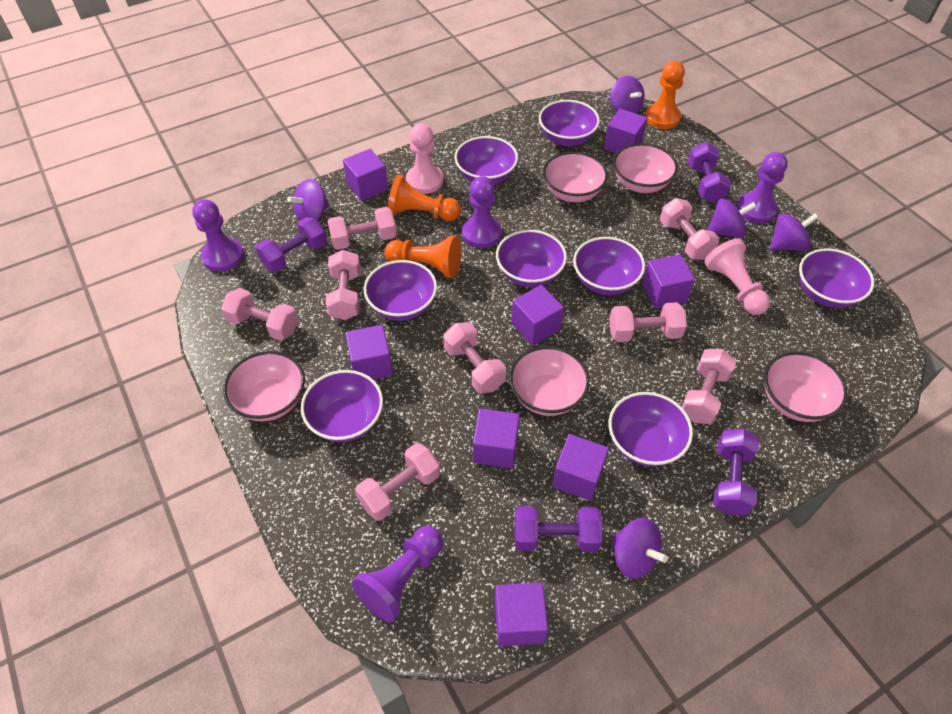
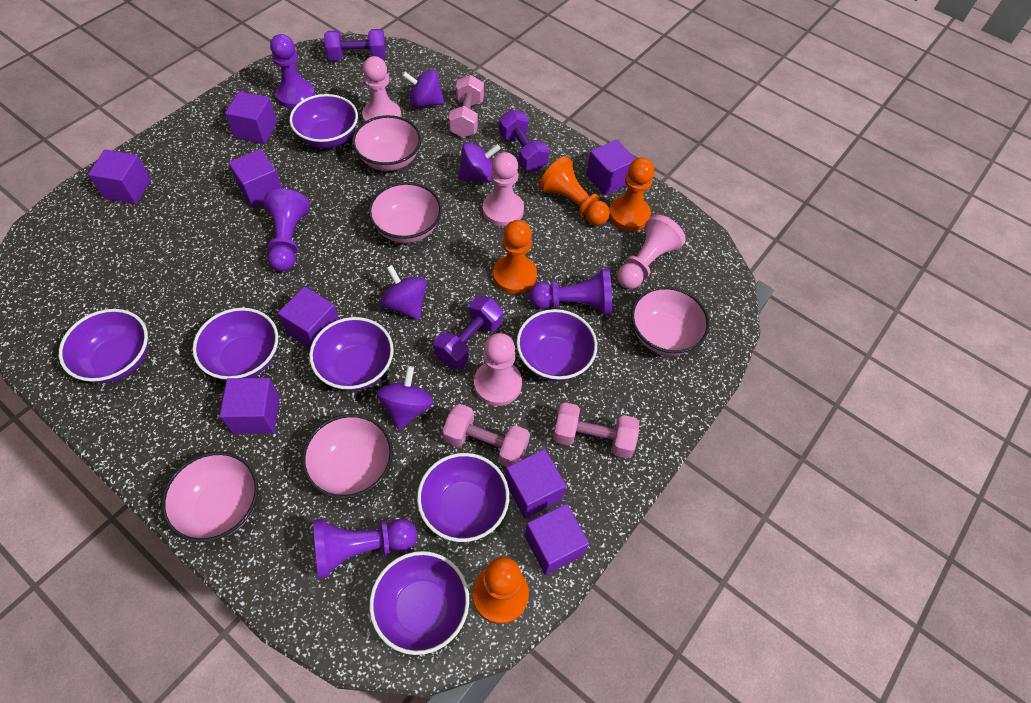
orange pawn: 3 -> 4
pink dumbbell: 8 -> 3
pink pawn: 2 -> 4
purple bowl: 8 -> 7
purple dumbbell: 4 -> 3
purple spinning top: 5 -> 4

